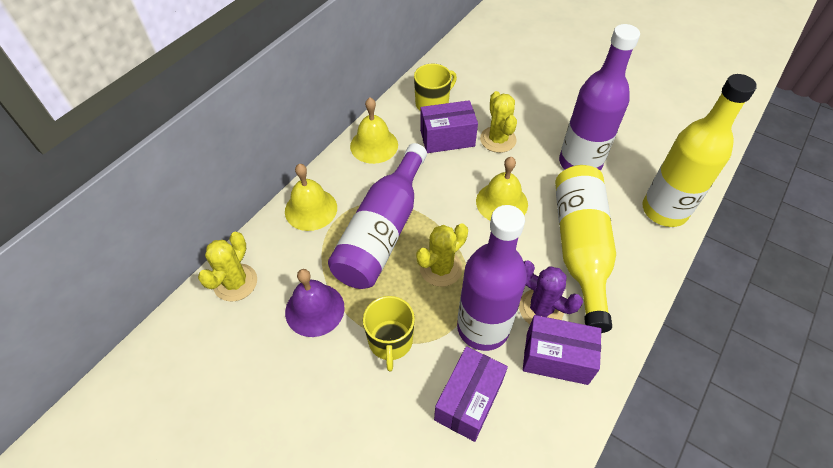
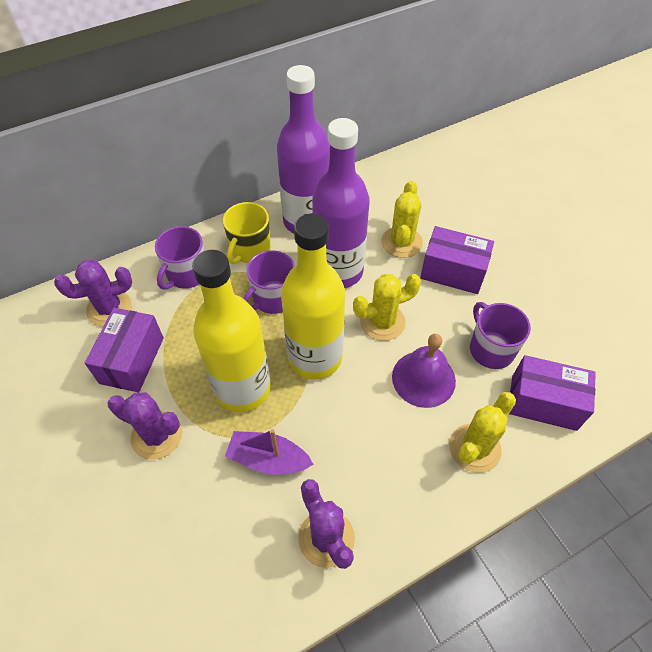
purple boat: 0 -> 1
purple bottle: 3 -> 2
purple cactus: 1 -> 3
purple mug: 0 -> 3
yellow bell: 3 -> 0
yellow mug: 2 -> 1

